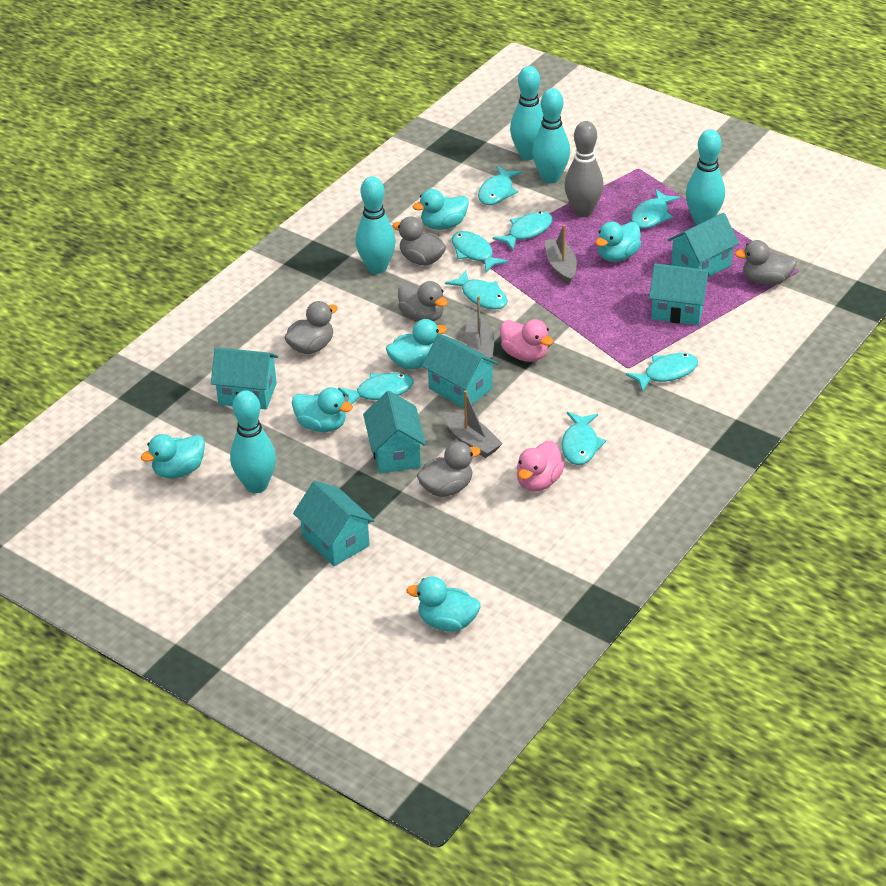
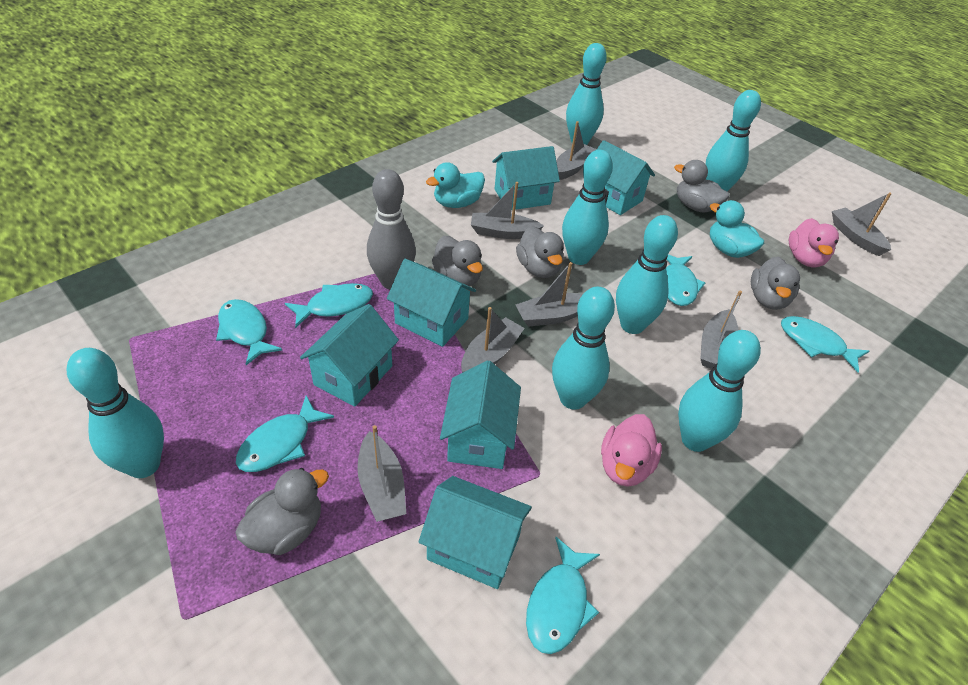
grey boat: 3 -> 7
turquoise bowling pin: 5 -> 7
turquoise duck: 6 -> 2
turquoise fish: 8 -> 6

